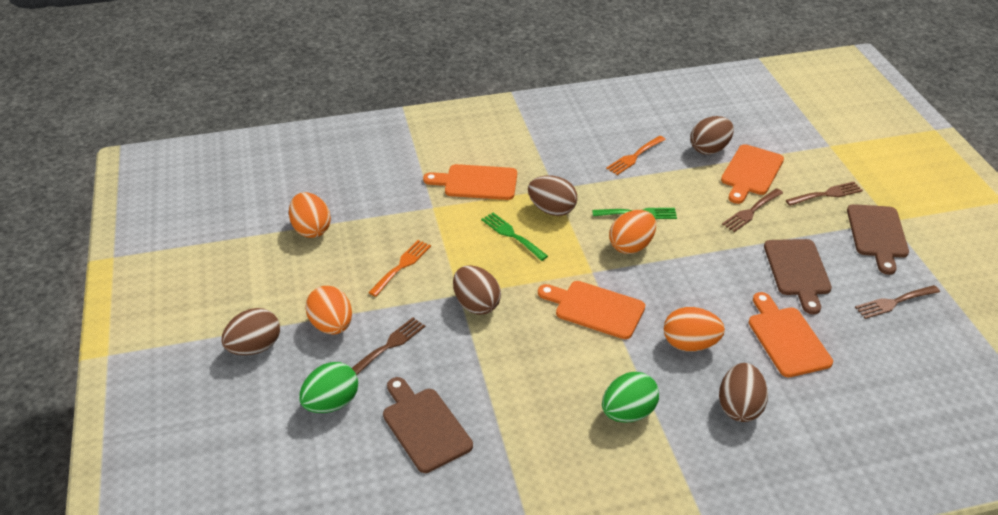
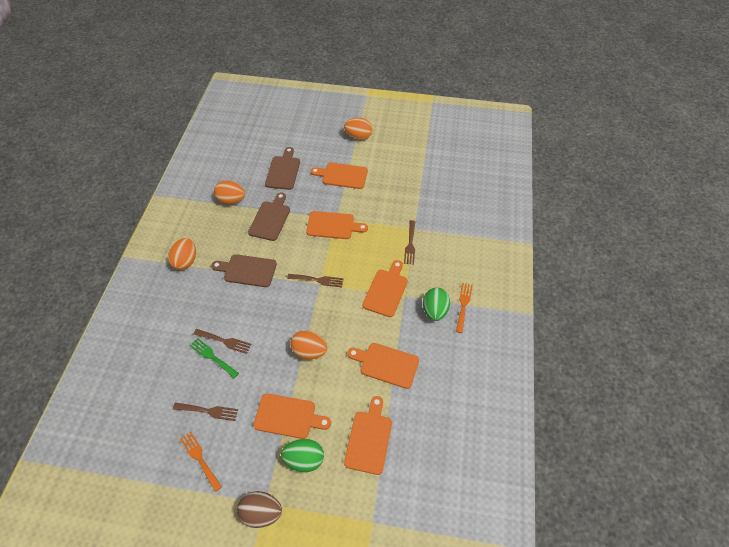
brown egg: 5 -> 1
green fork: 2 -> 1
orange cutting board: 4 -> 6

